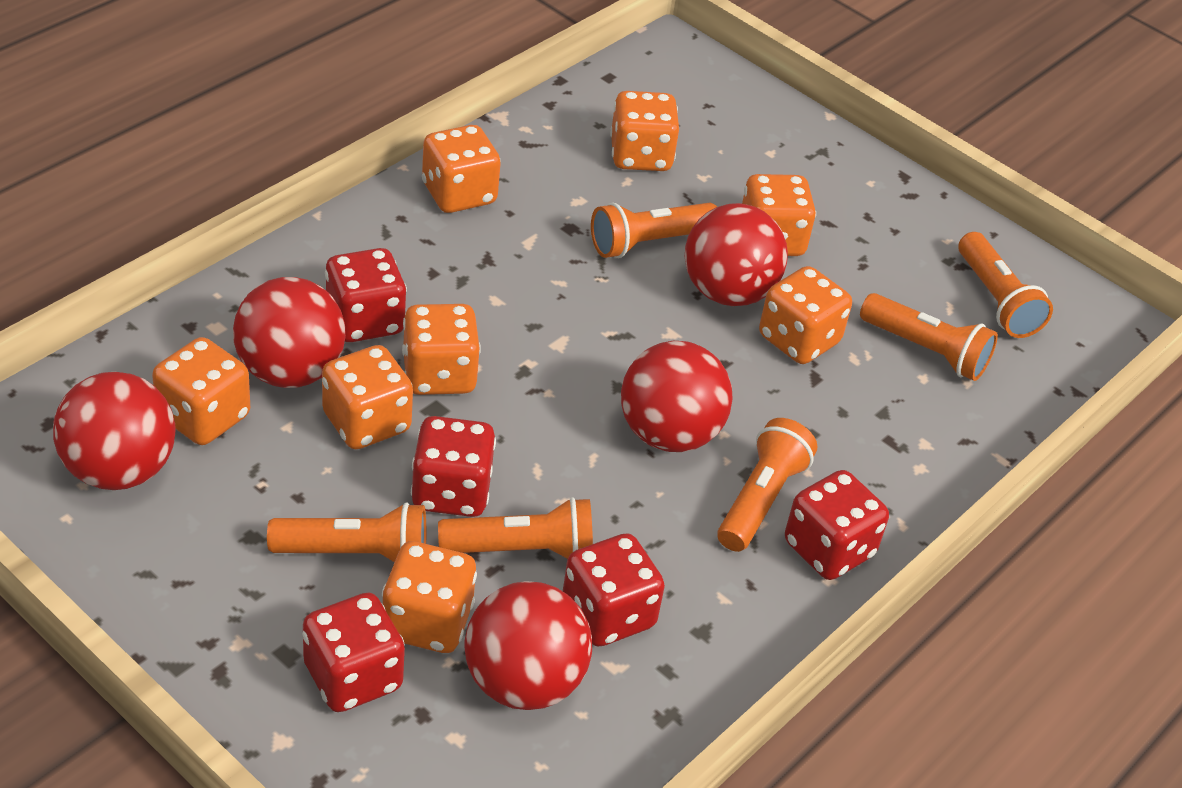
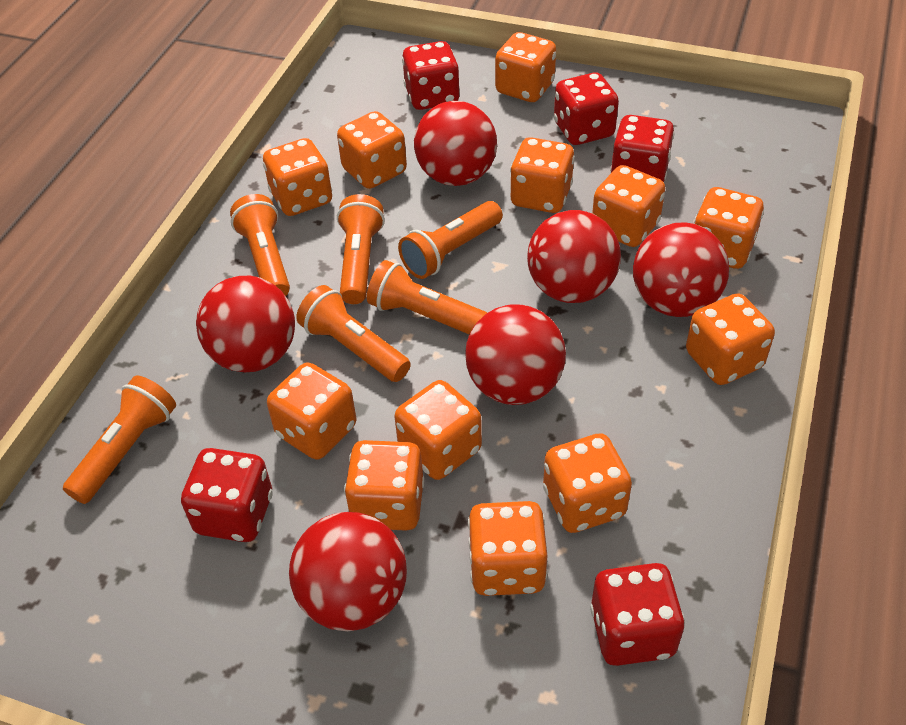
orange dice: 8 -> 12
red ball: 5 -> 6

